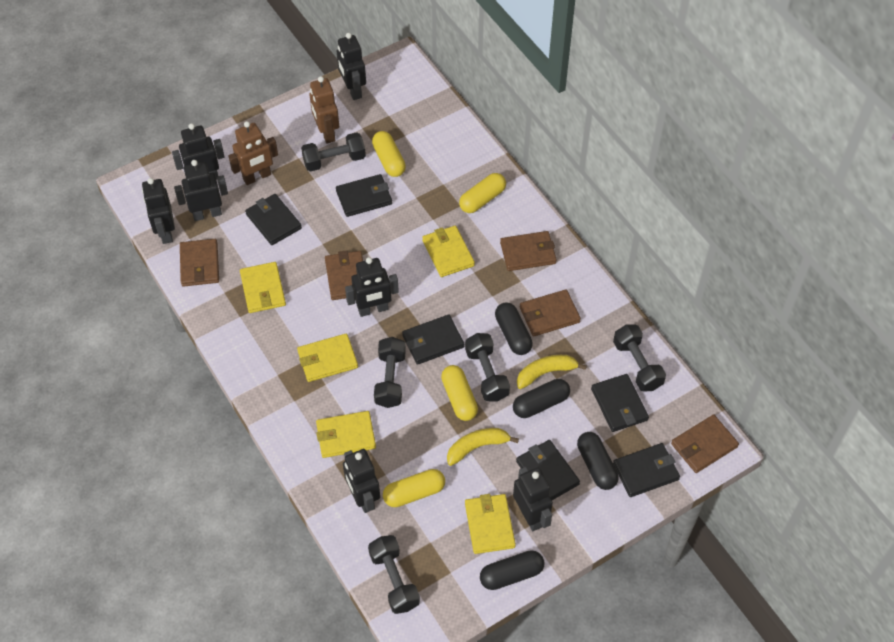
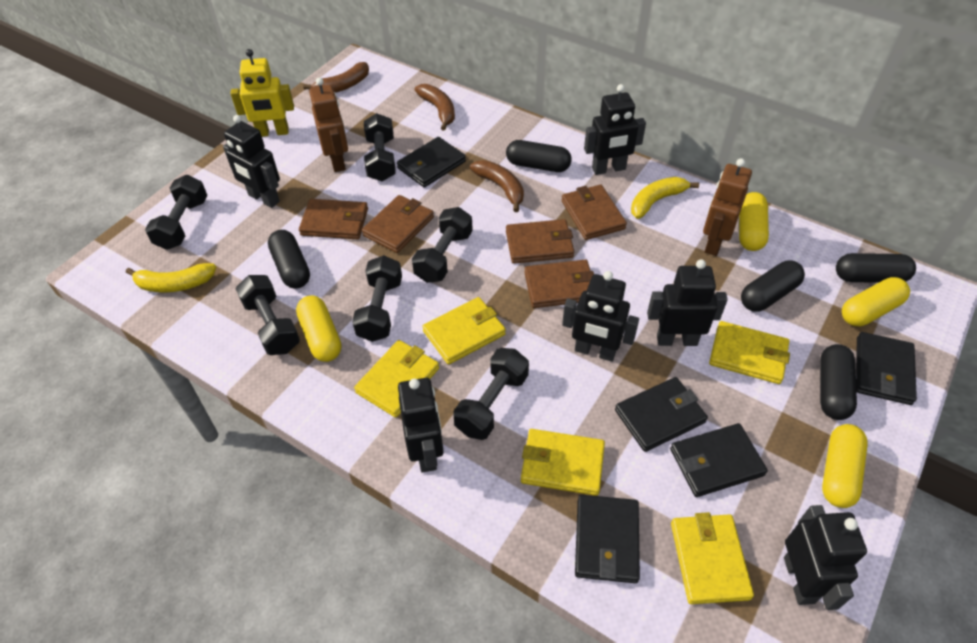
black capsule: 4 -> 5
black dumbbell: 5 -> 6
black robot: 7 -> 6
black wallet: 6 -> 5
brown banana: 0 -> 3
yellow robot: 0 -> 1

